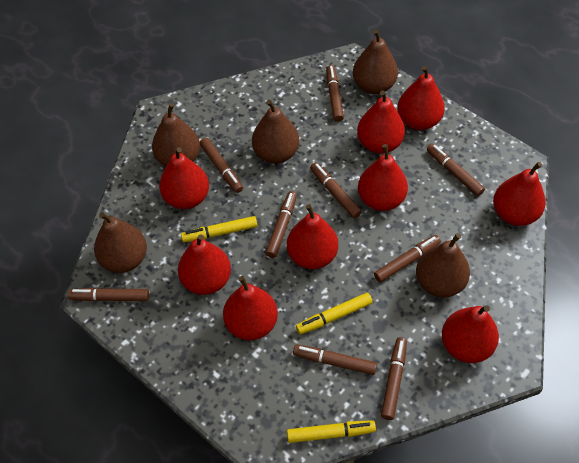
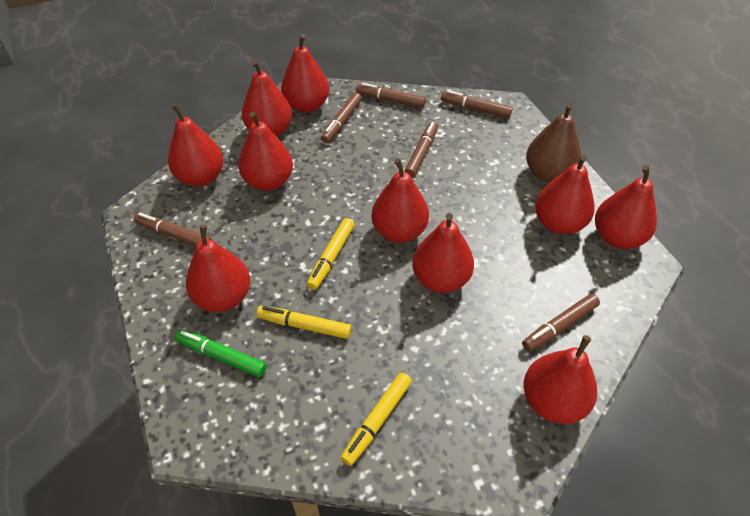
brown marker: 9 -> 6
brown pear: 5 -> 1
green marker: 0 -> 1
red pear: 9 -> 10

